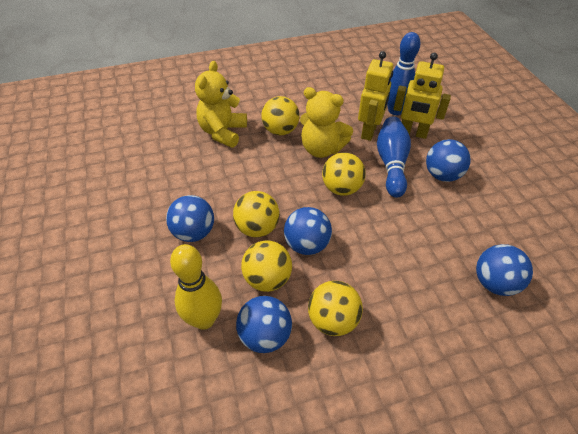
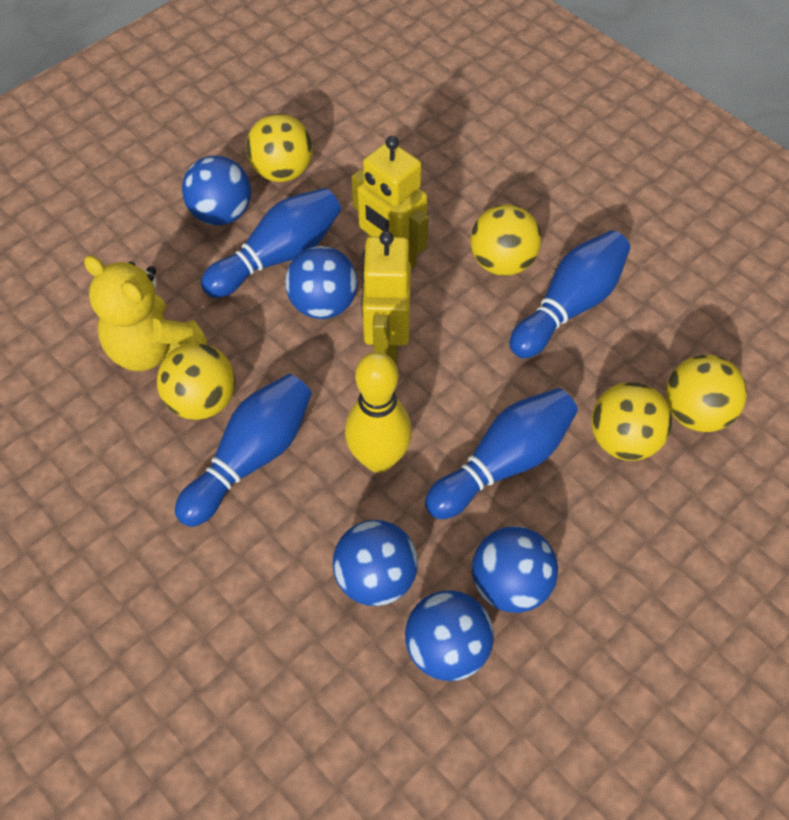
blue bowling pin: 2 -> 4
yellow teddy bear: 2 -> 1

